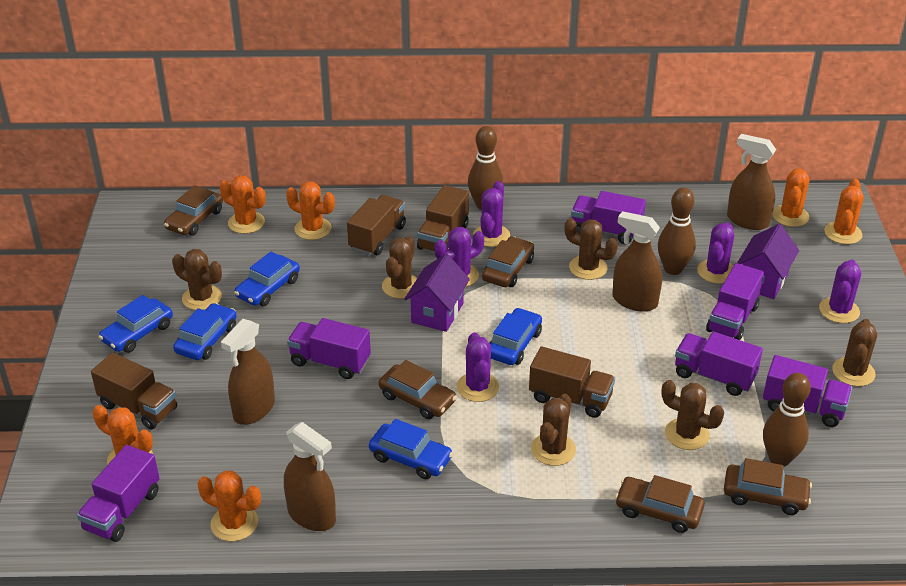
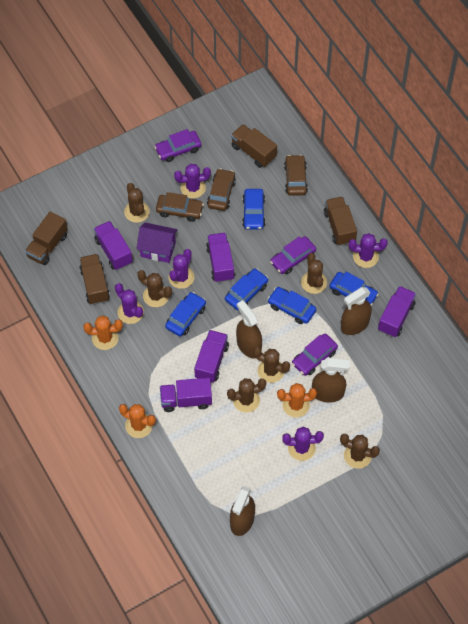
brown bowling pin: 3 -> 0
brown car: 5 -> 3
orange cactus: 6 -> 3
purple car: 0 -> 3
purple house: 2 -> 1
purple truck: 6 -> 5

